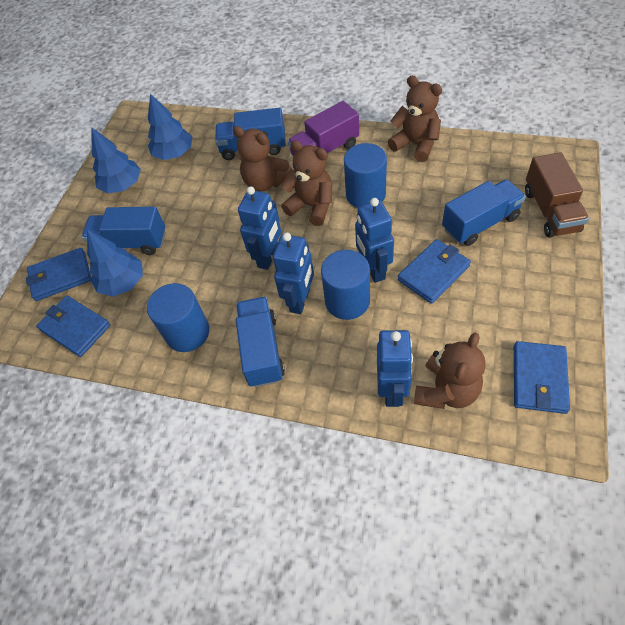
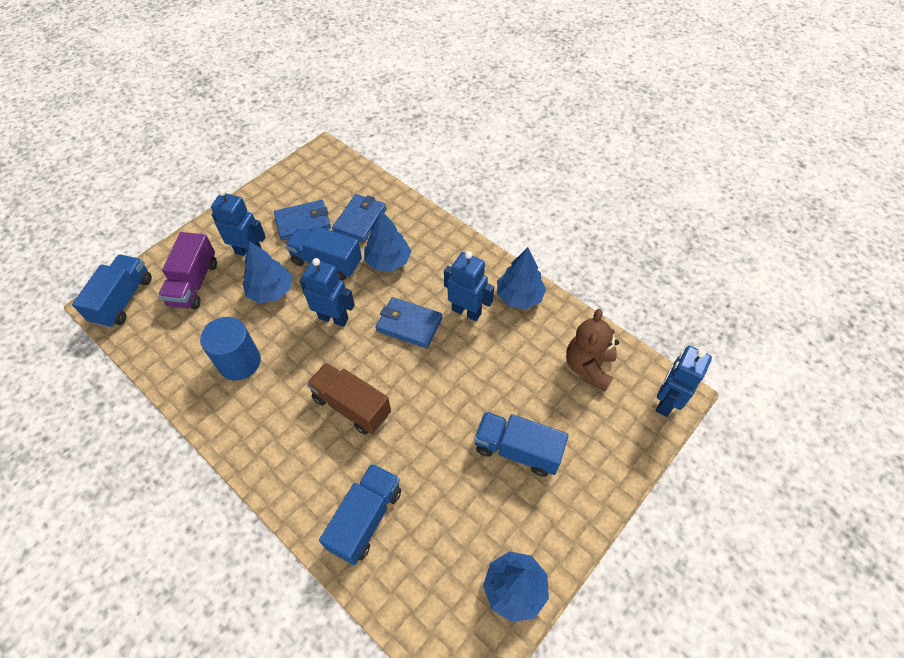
blue cylinder: 3 -> 1
blue tree: 3 -> 4
blue wallet: 4 -> 3
brown teddy bear: 4 -> 1

